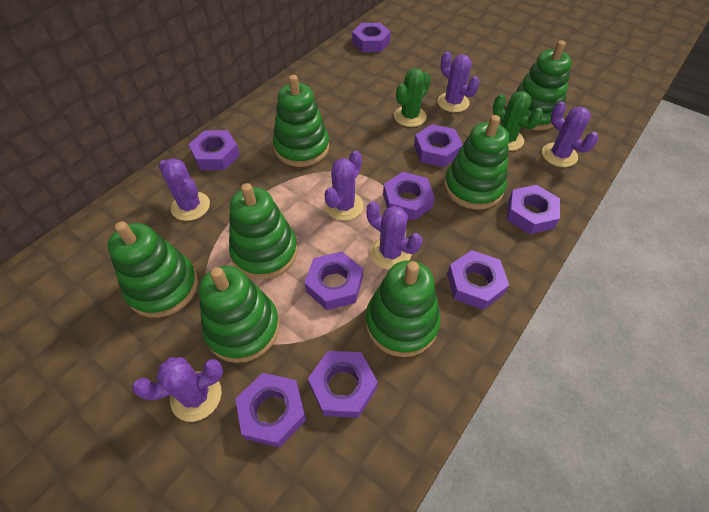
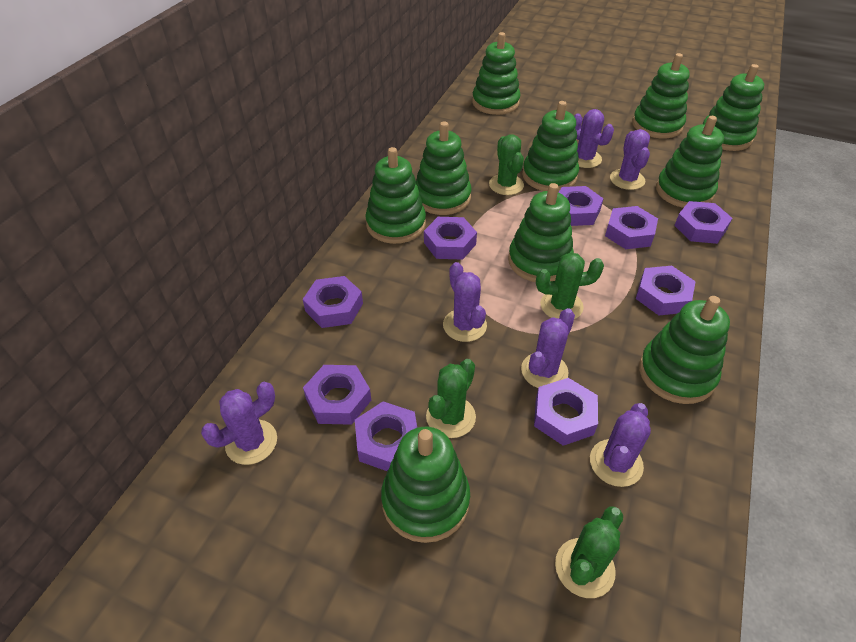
green cactus: 2 -> 4
green stacking toy: 7 -> 10

